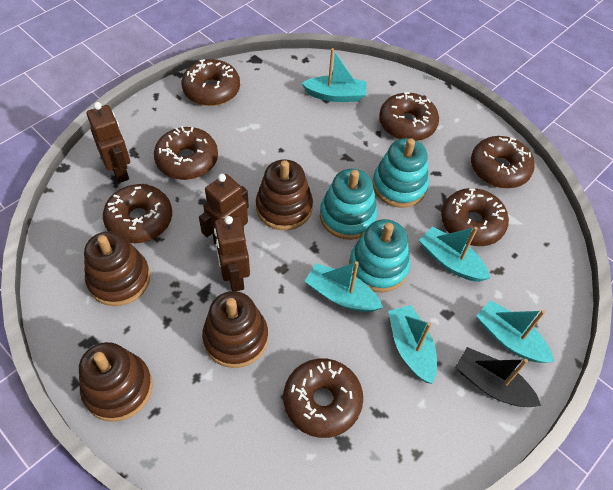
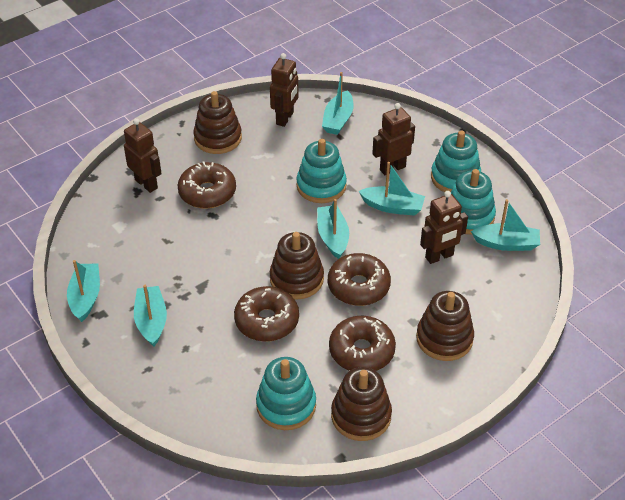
black boat: 1 -> 0
brown donut: 7 -> 4
brown robot: 3 -> 4
turquoise boat: 5 -> 6
turquoise stacking toy: 3 -> 4

